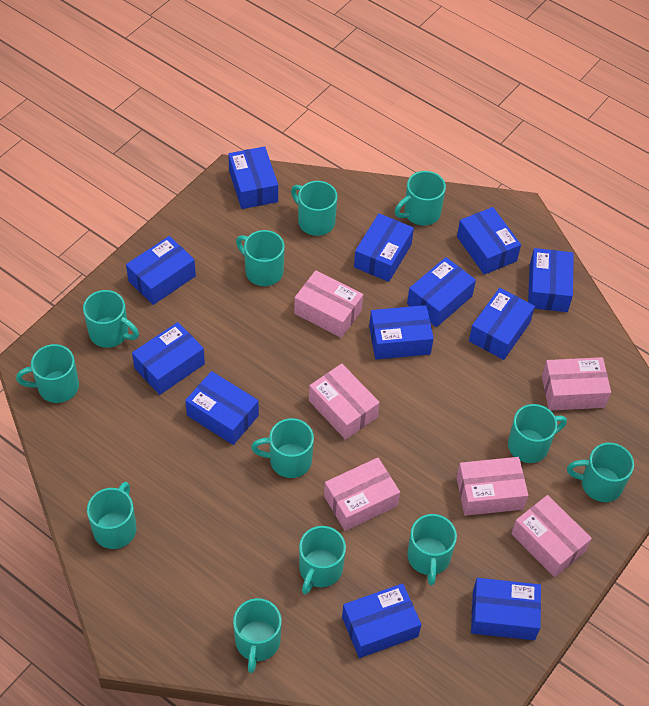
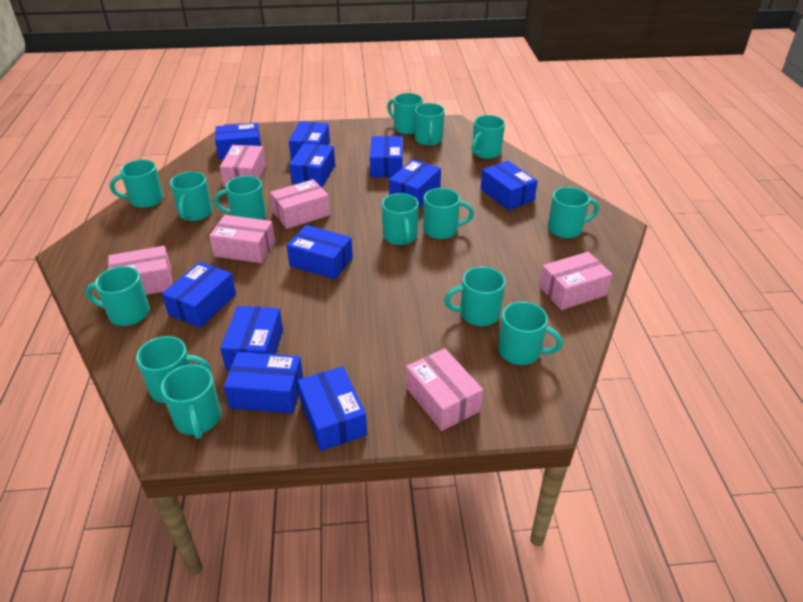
blue box: 12 -> 11
turquoise mug: 12 -> 14

